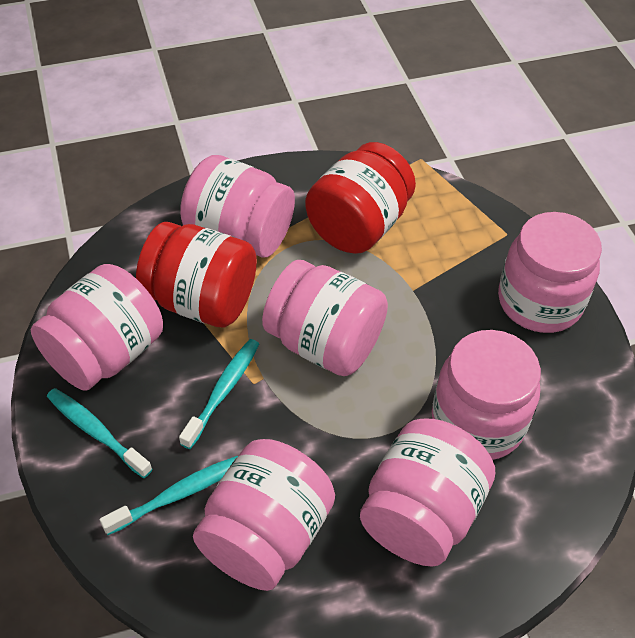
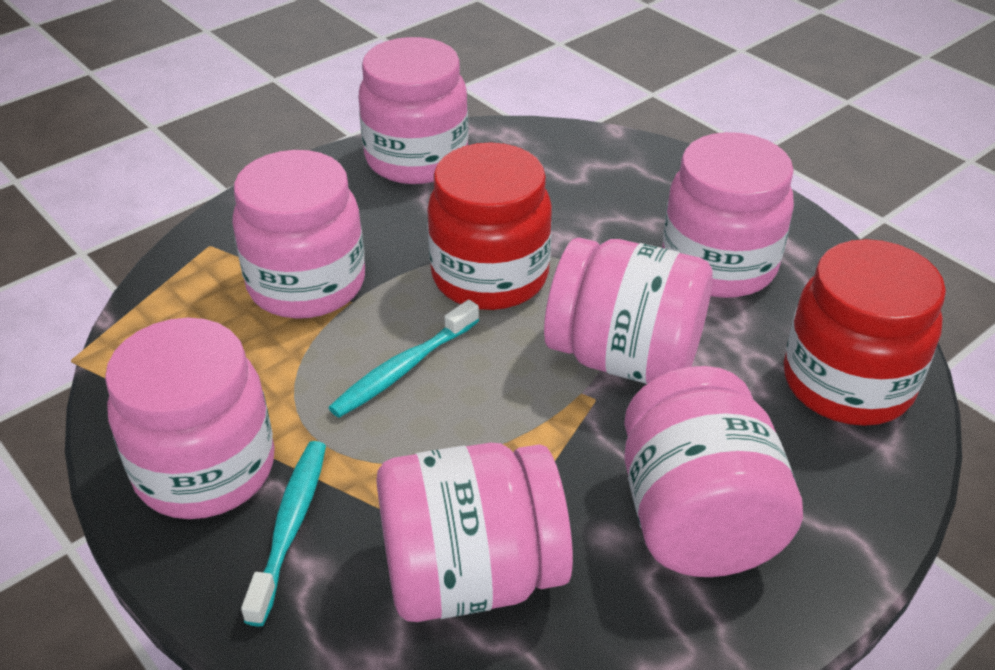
turquoise toothbrush: 3 -> 2

